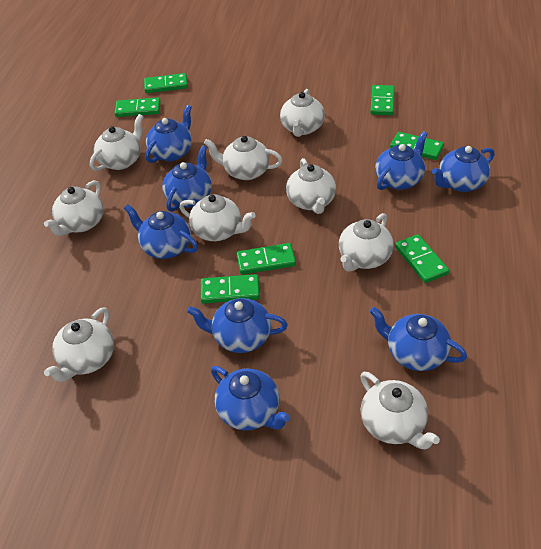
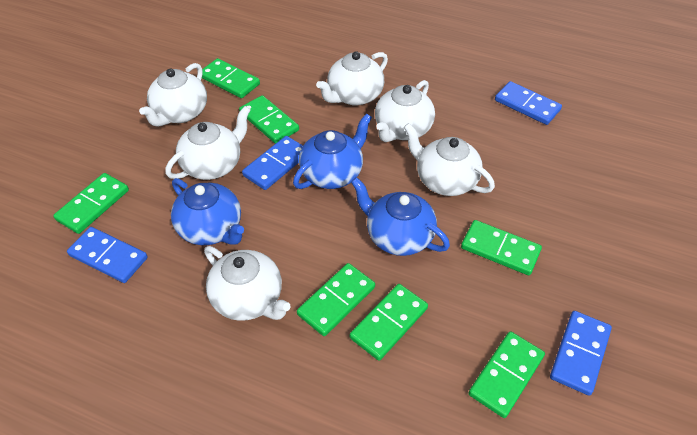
blue domino: 0 -> 4
blue teapot: 8 -> 3
white teapot: 9 -> 6

